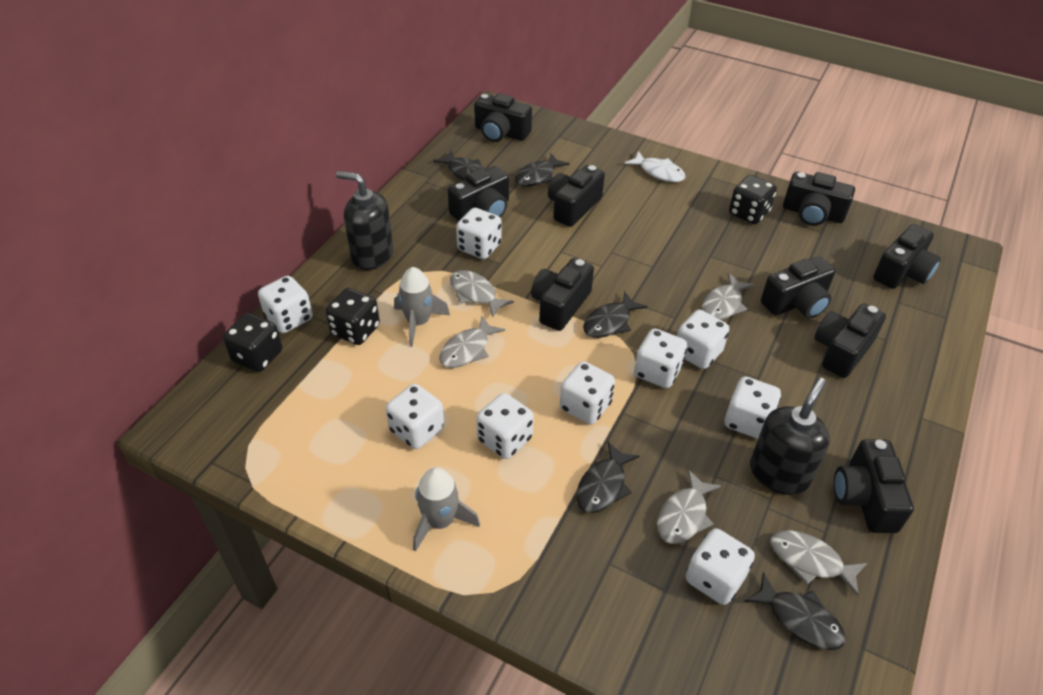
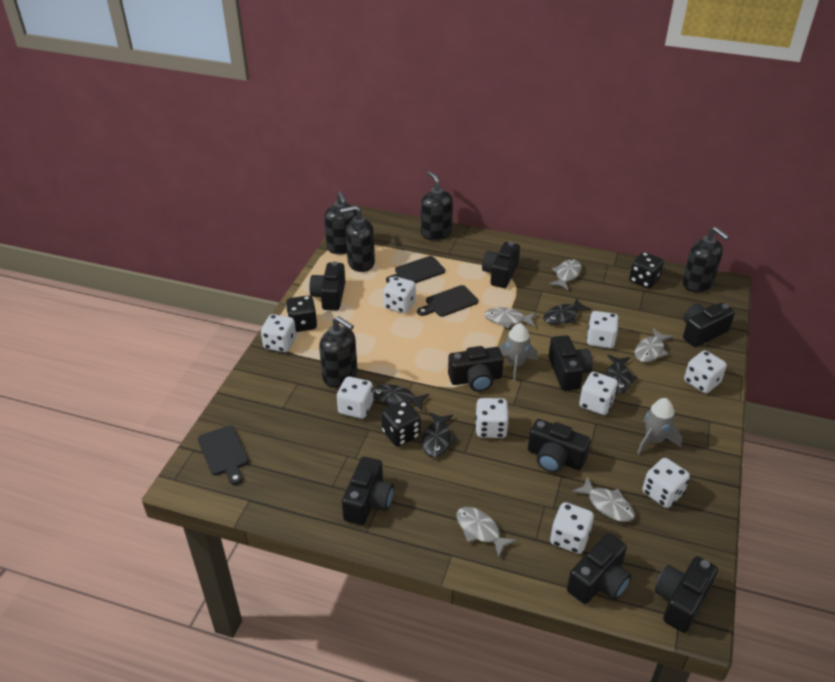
black cutting board: 0 -> 3
black fish: 5 -> 4
black soap dispenser: 2 -> 5
white fish: 1 -> 0

